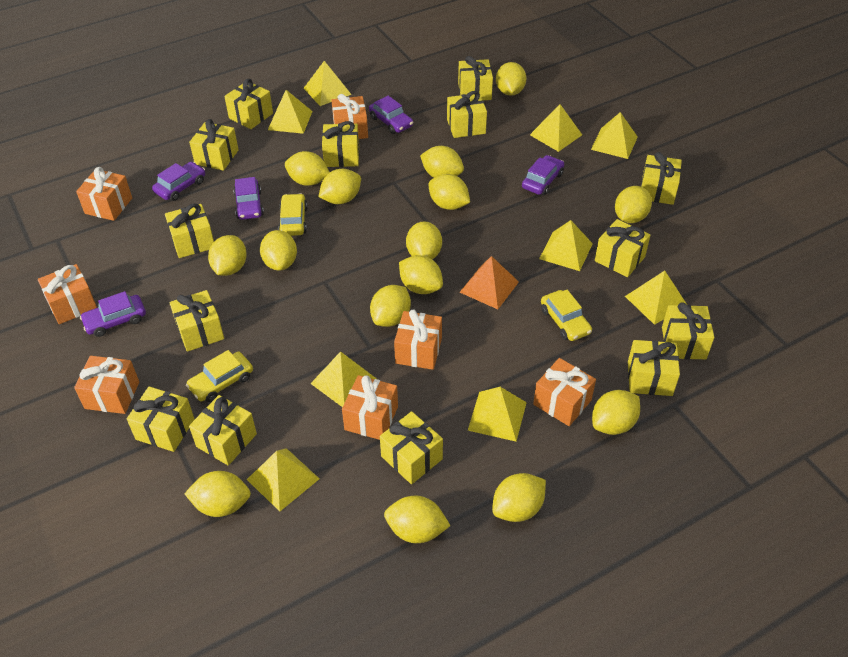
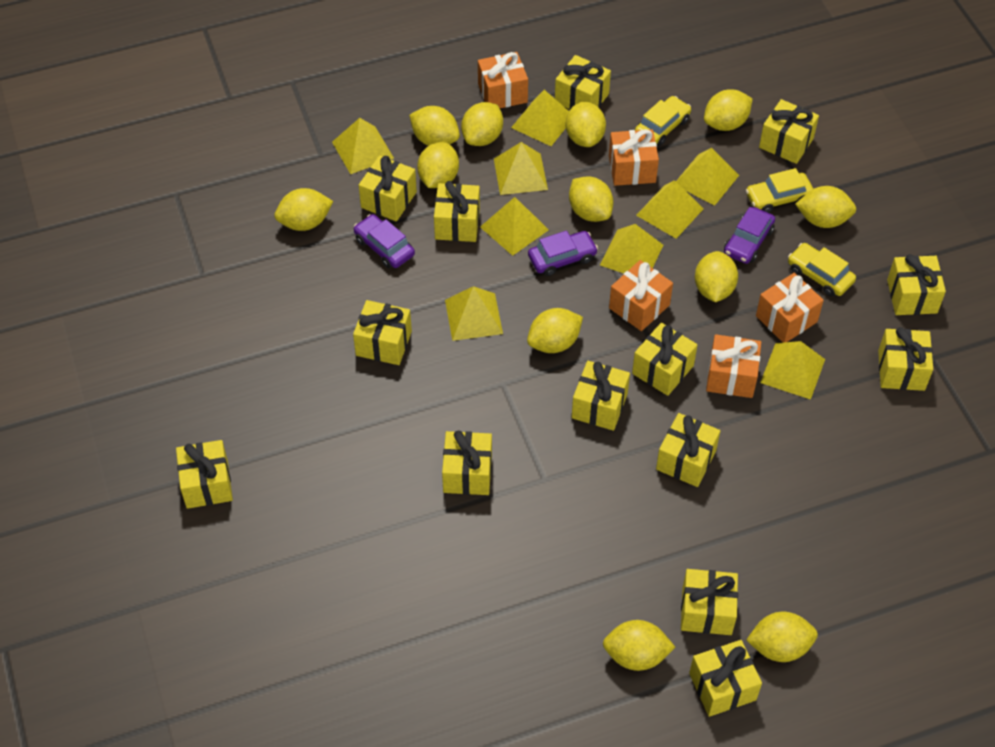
orange gift: 7 -> 5
orange pyramid: 1 -> 0
purple car: 5 -> 3
yellow lemon: 15 -> 12

